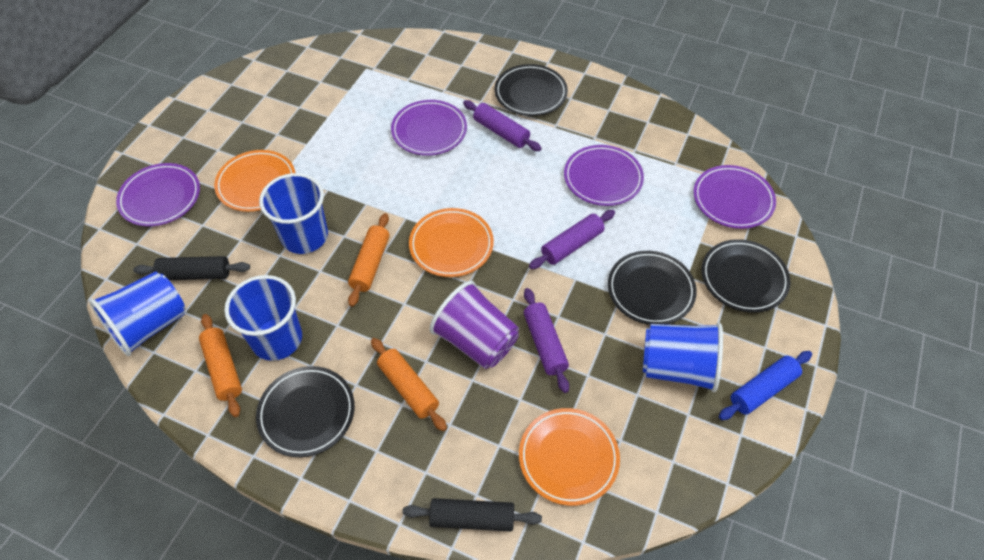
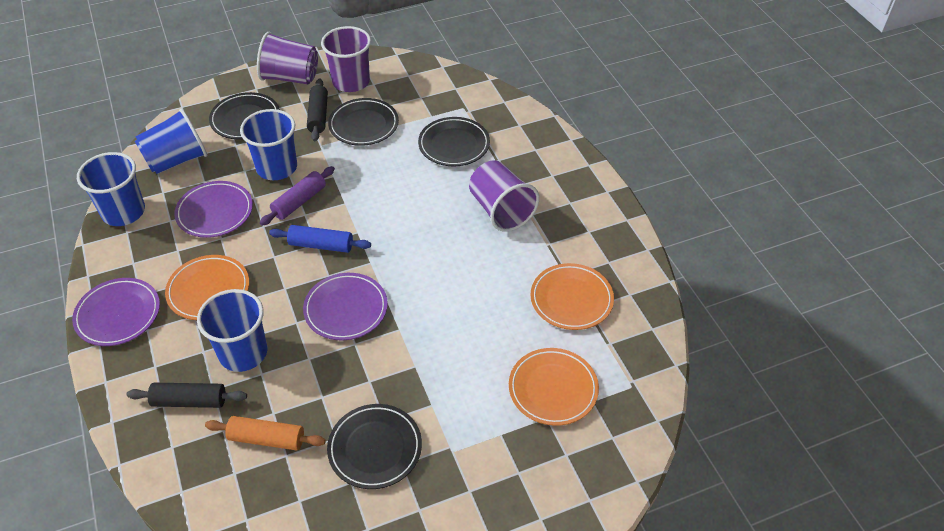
orange rolling pin: 3 -> 1
purple cup: 1 -> 3
purple plate: 4 -> 3
purple rolling pin: 3 -> 1

